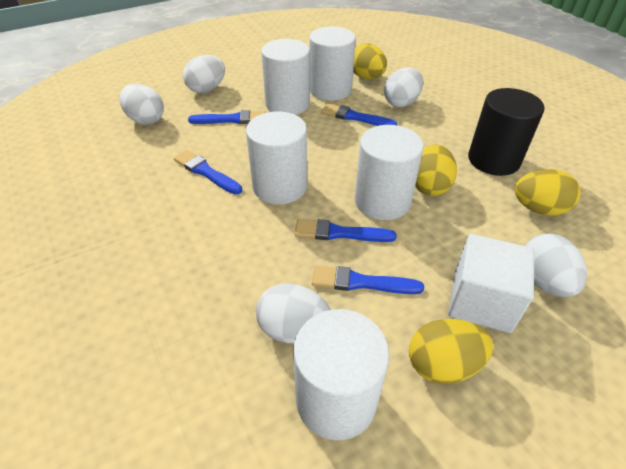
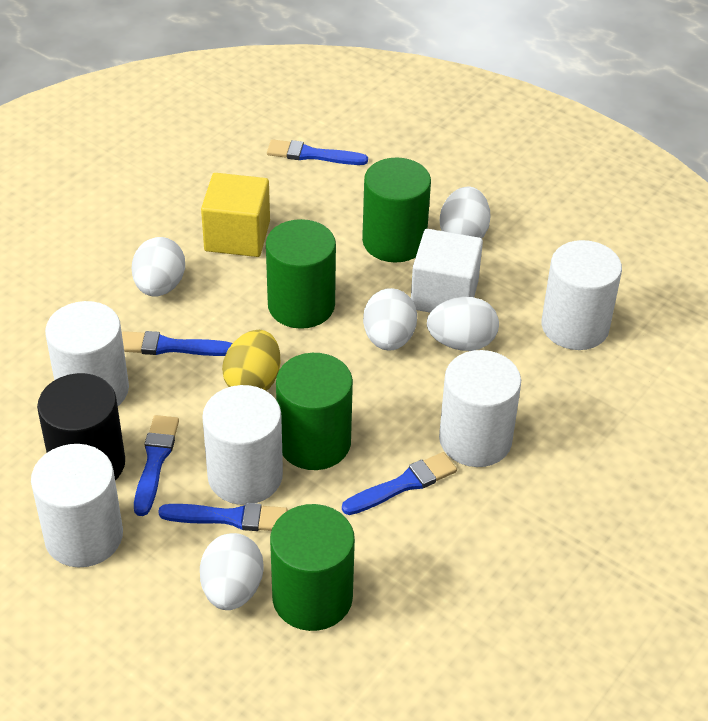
green cylinder: 0 -> 4
yellow cube: 0 -> 1
yellow egg: 4 -> 1

